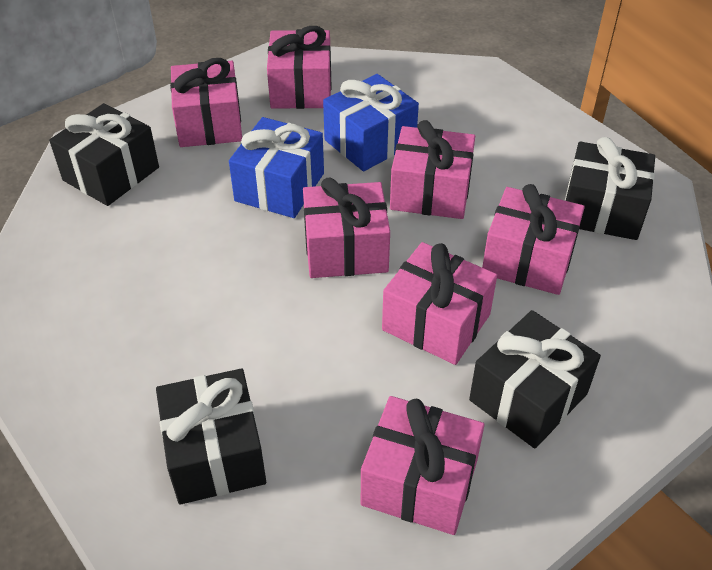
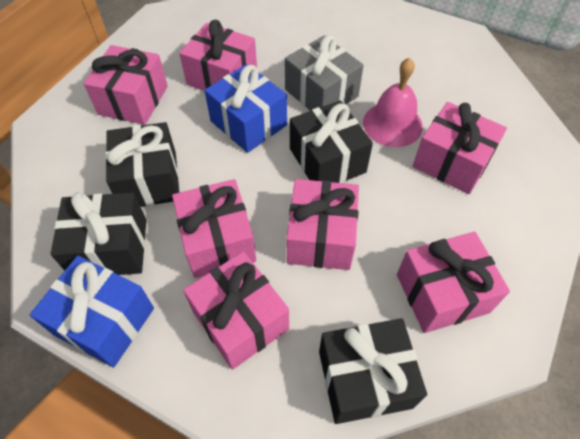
grey gift: 0 -> 1
pink bell: 0 -> 1

